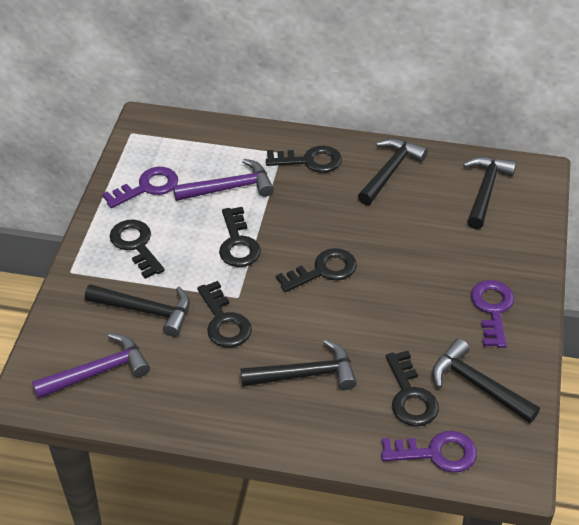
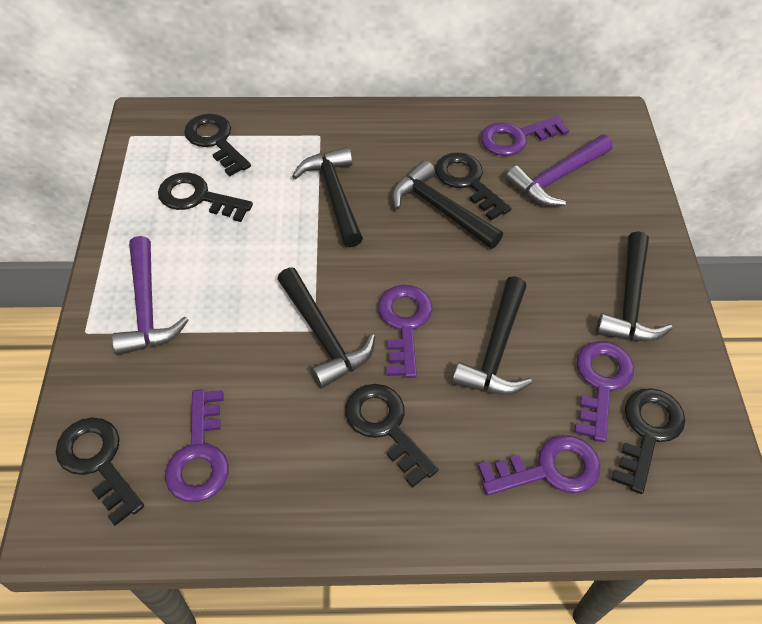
purple key: 3 -> 5

